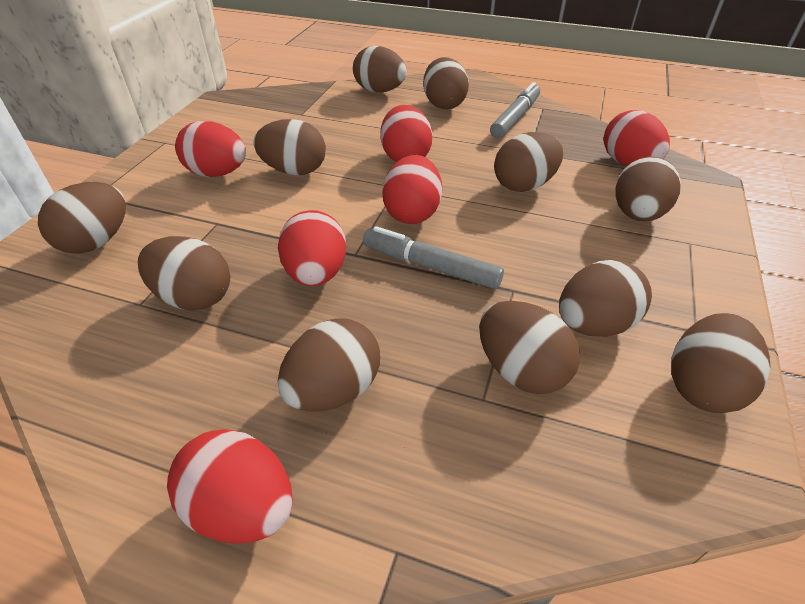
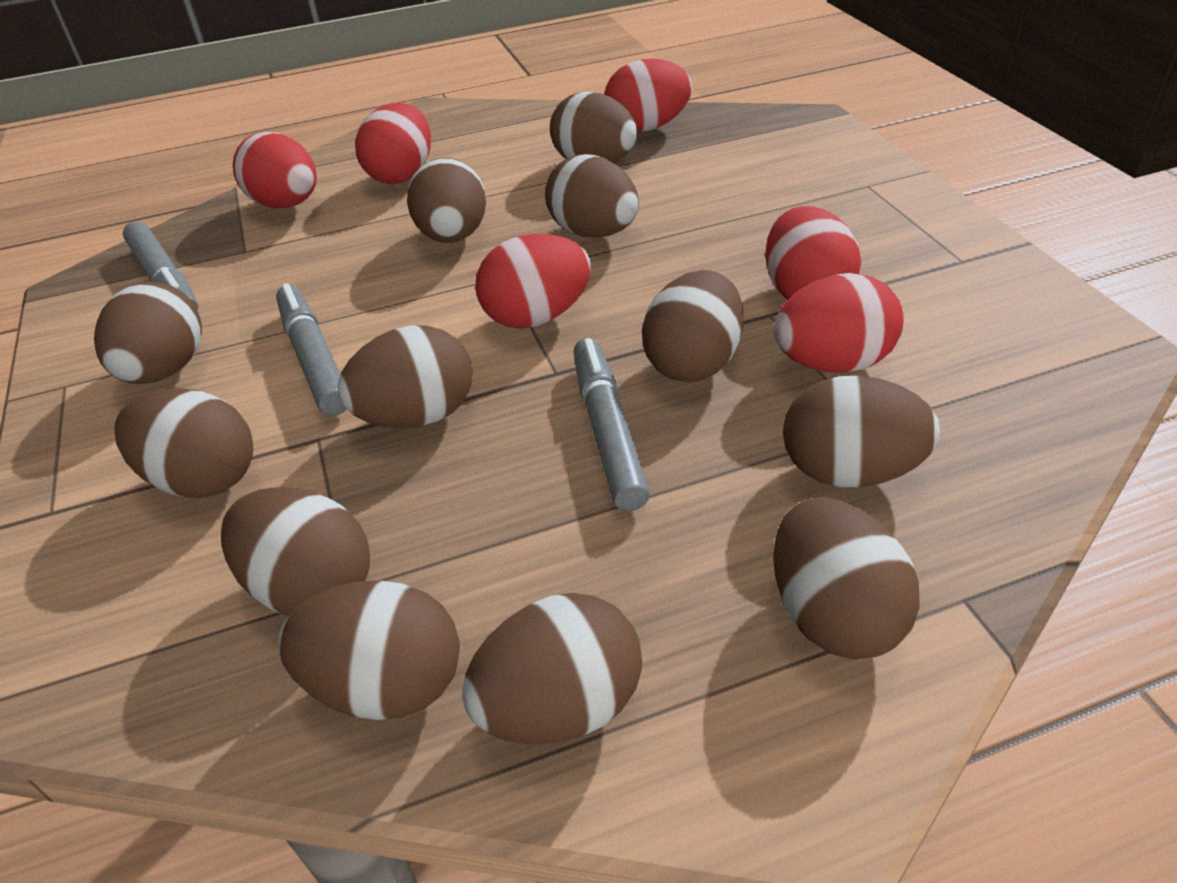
brown egg: 11 -> 12
grey marker: 2 -> 3

